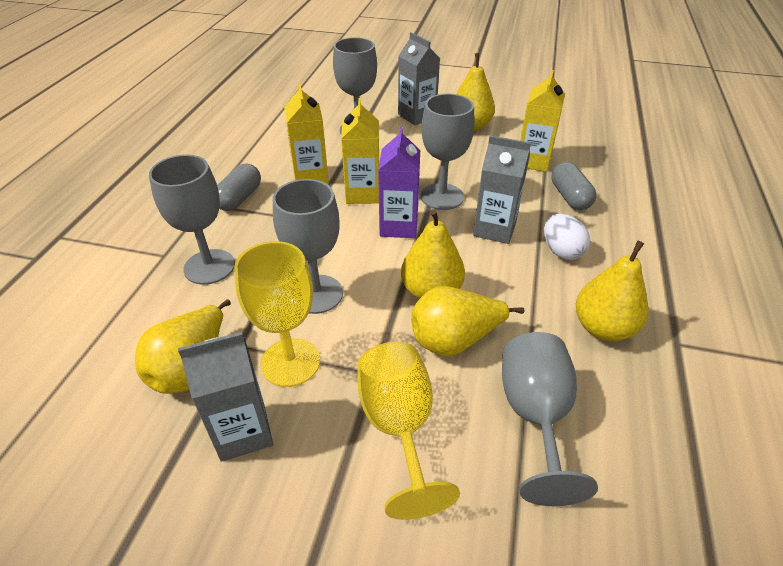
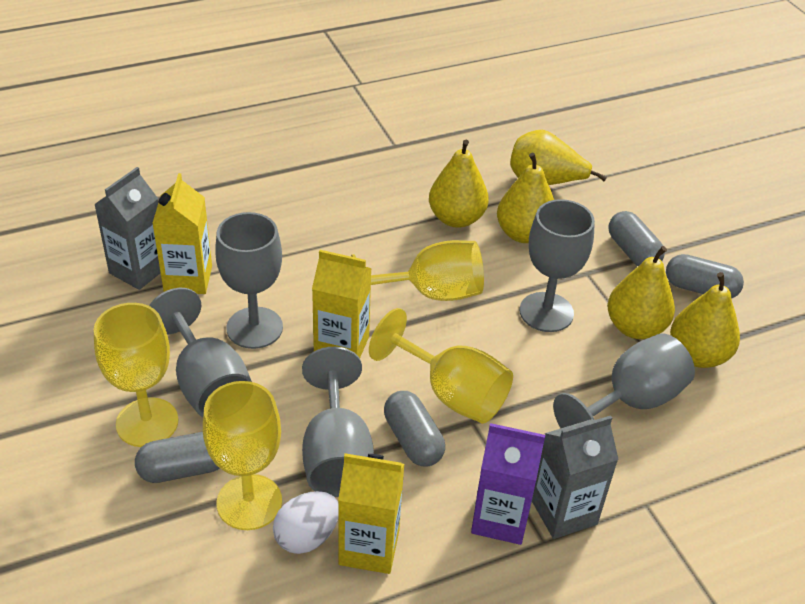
grey capsule: 2 -> 4
grey carton: 3 -> 2
yellow goblet: 2 -> 4

